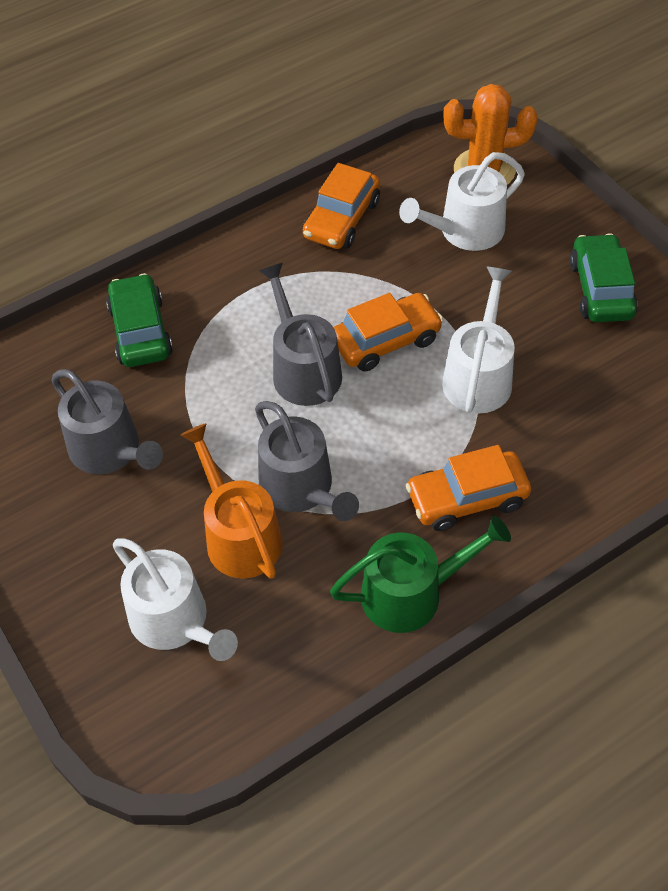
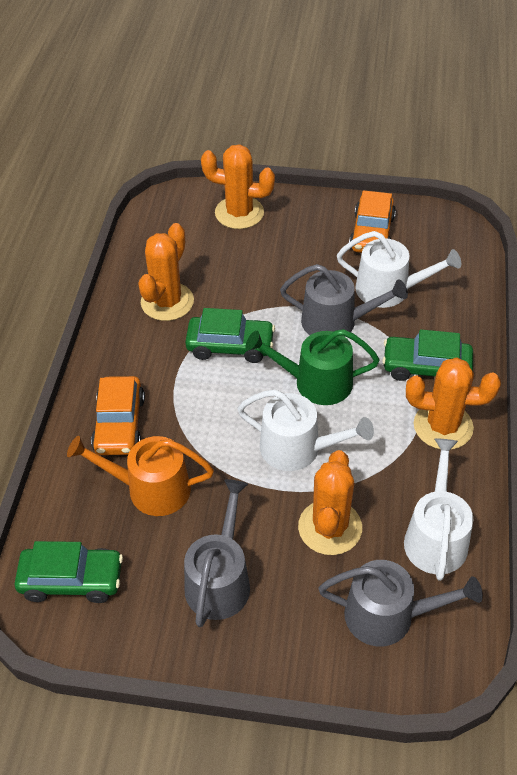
green car: 2 -> 3
orange cactus: 1 -> 4
orange car: 3 -> 2

